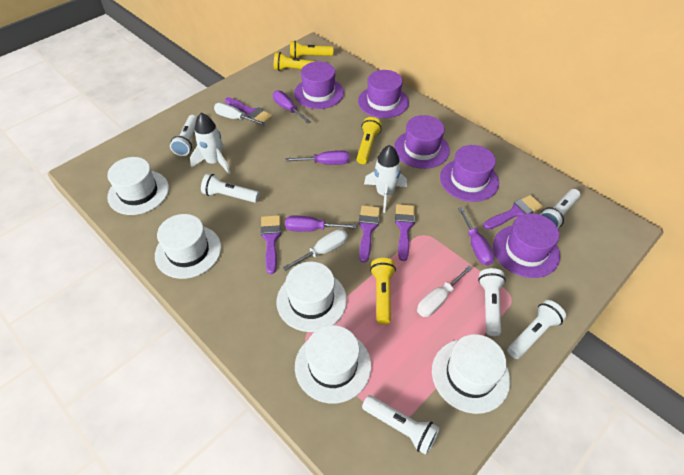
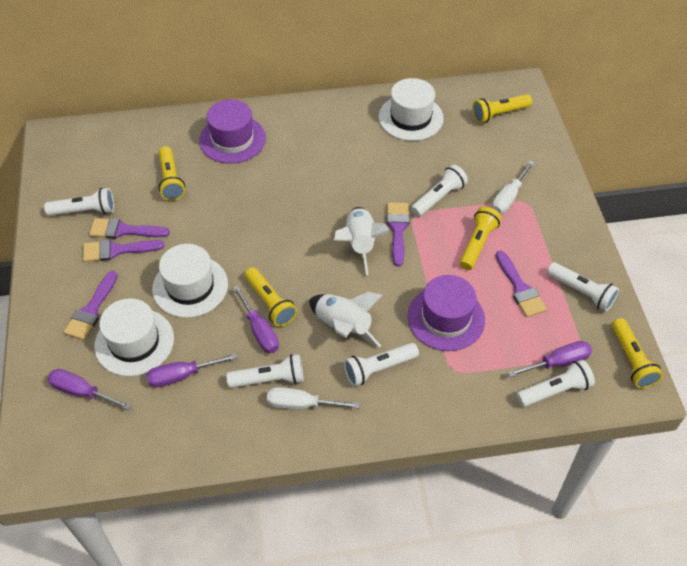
purple hat: 5 -> 2
white hat: 5 -> 3
white screwdriver: 3 -> 2
yellow flashlight: 4 -> 5

